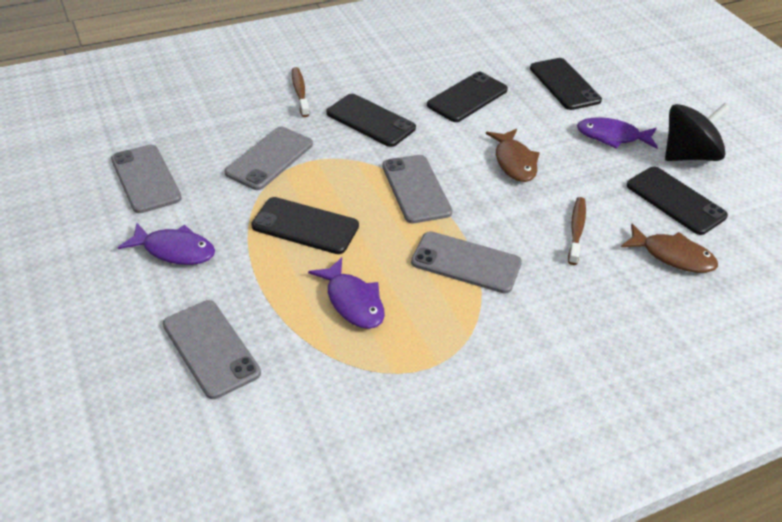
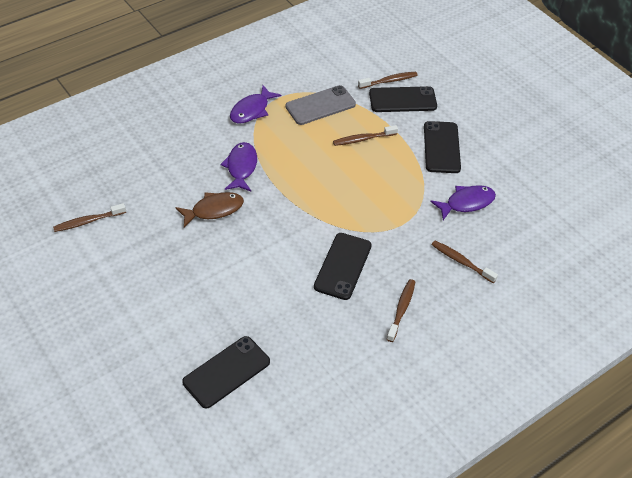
black phone: 5 -> 4
black spinning top: 1 -> 0
brown fish: 2 -> 1
brown toothbrush: 2 -> 5
grey phone: 5 -> 1

